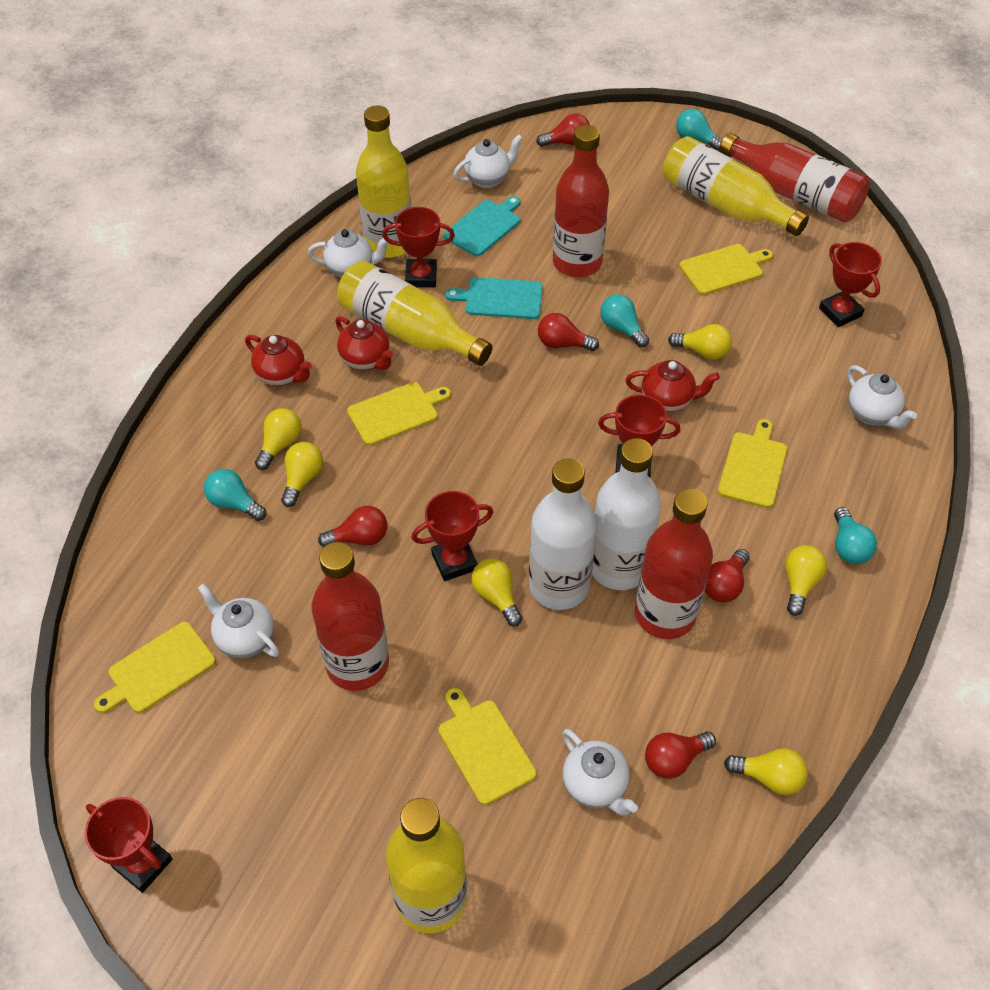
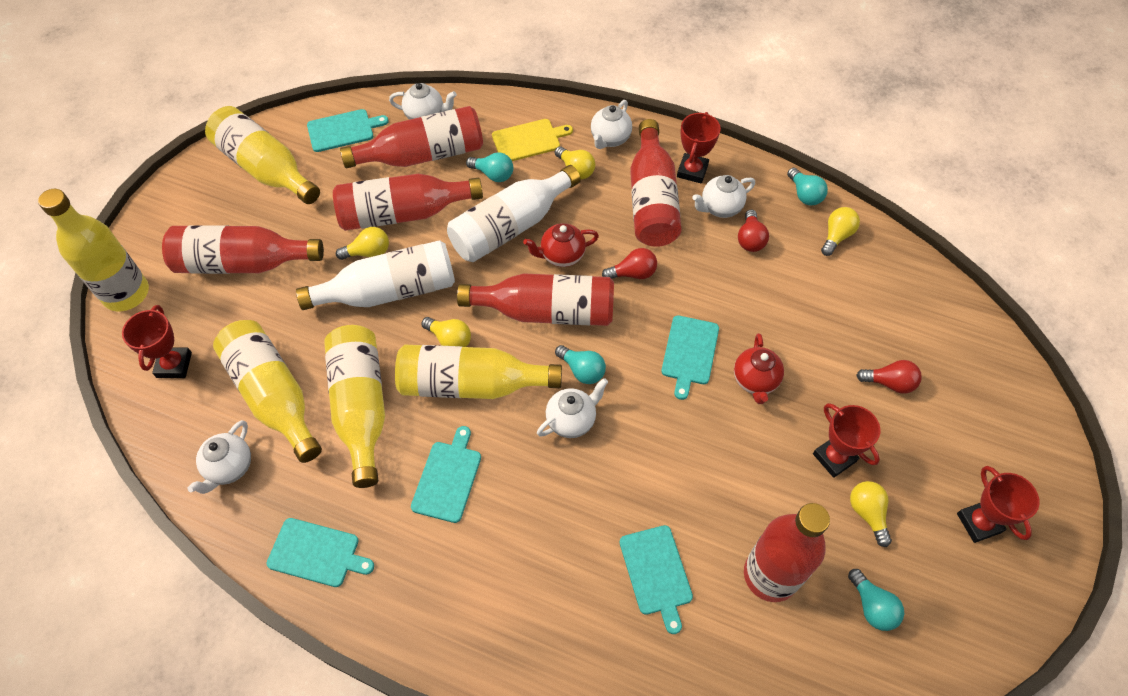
red bottle: 4 -> 6
red light bulb: 5 -> 3
red teapot: 3 -> 2
red trophy: 5 -> 4
turquoise cutting board: 2 -> 5
yellow bottle: 4 -> 5
yellow cutting board: 5 -> 1
yellow light bulb: 6 -> 5

